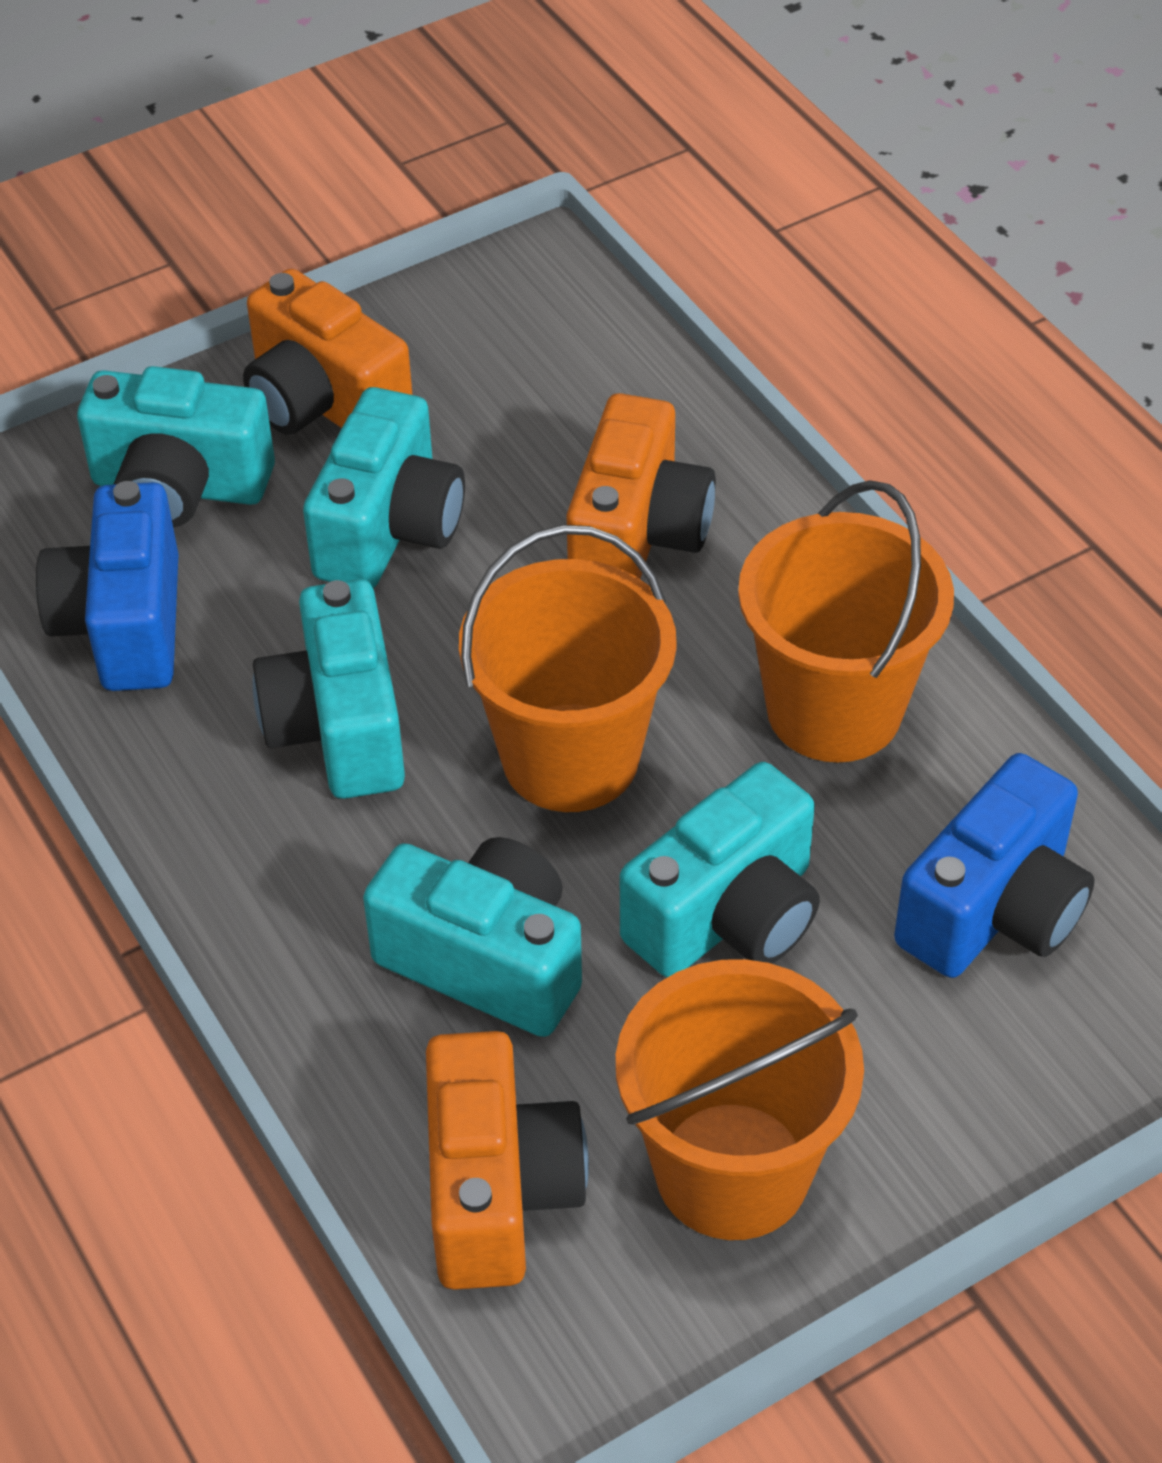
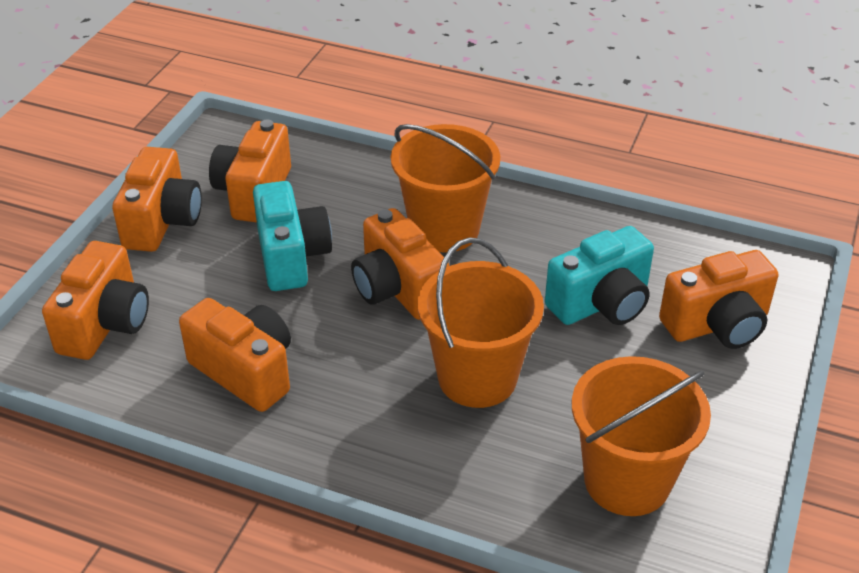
blue camera: 2 -> 0
orange camera: 3 -> 6
turquoise camera: 5 -> 2

